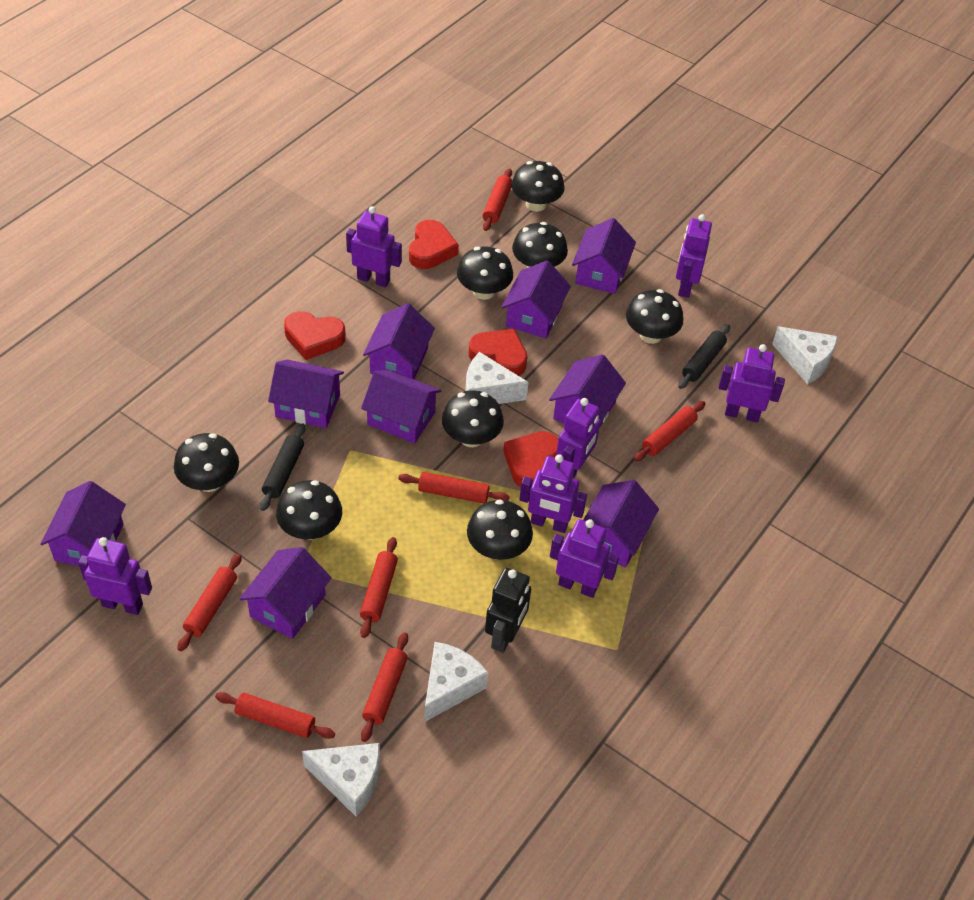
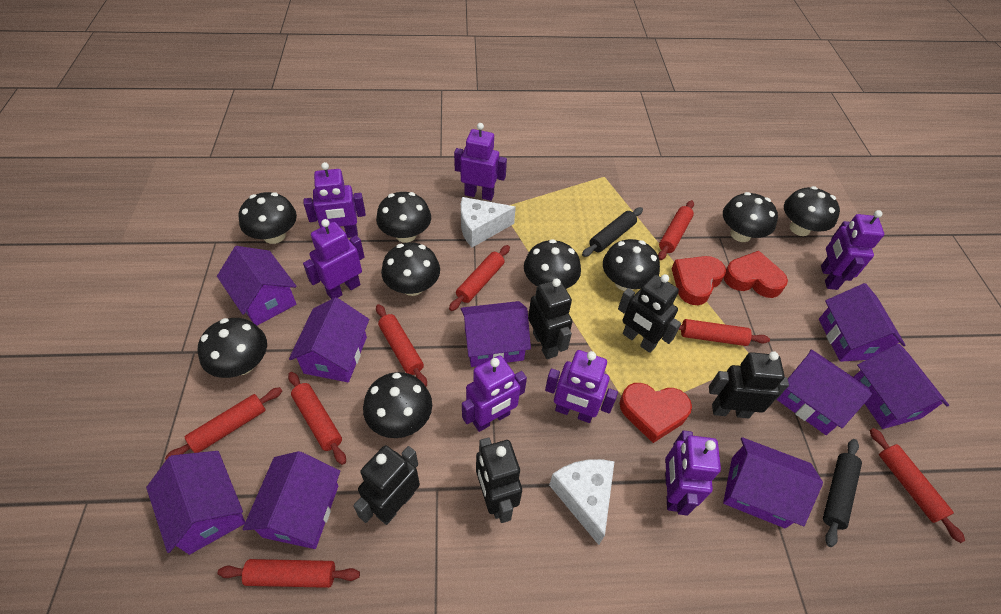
black mushroom: 8 -> 9
black robot: 1 -> 5
red heart: 4 -> 3
red rolling pin: 7 -> 8
white cheese: 4 -> 2

